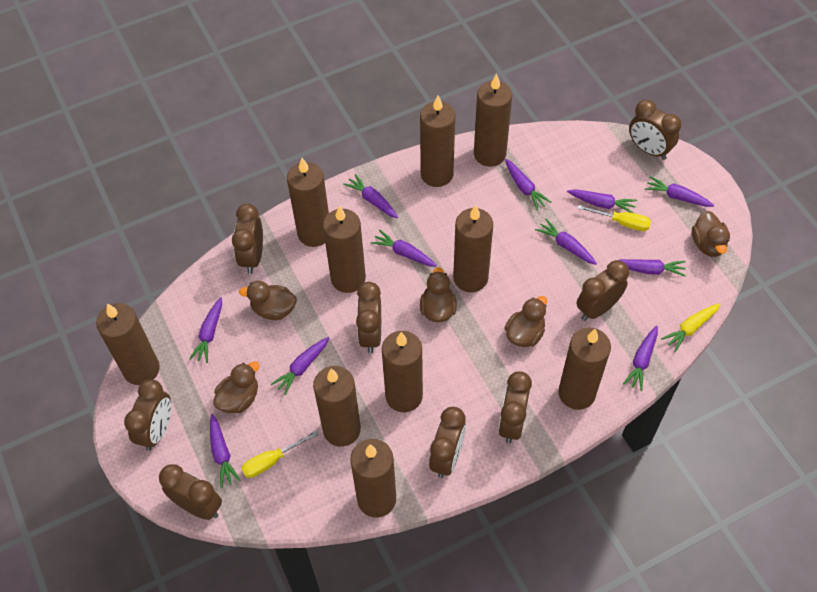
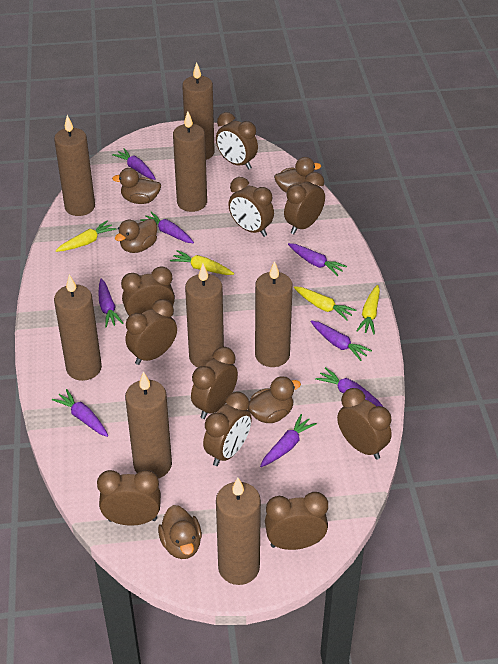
brown candle: 10 -> 8
brown clock: 8 -> 10
purple carrot: 11 -> 8
yellow carrot: 1 -> 4
yellow screwdriver: 2 -> 0

